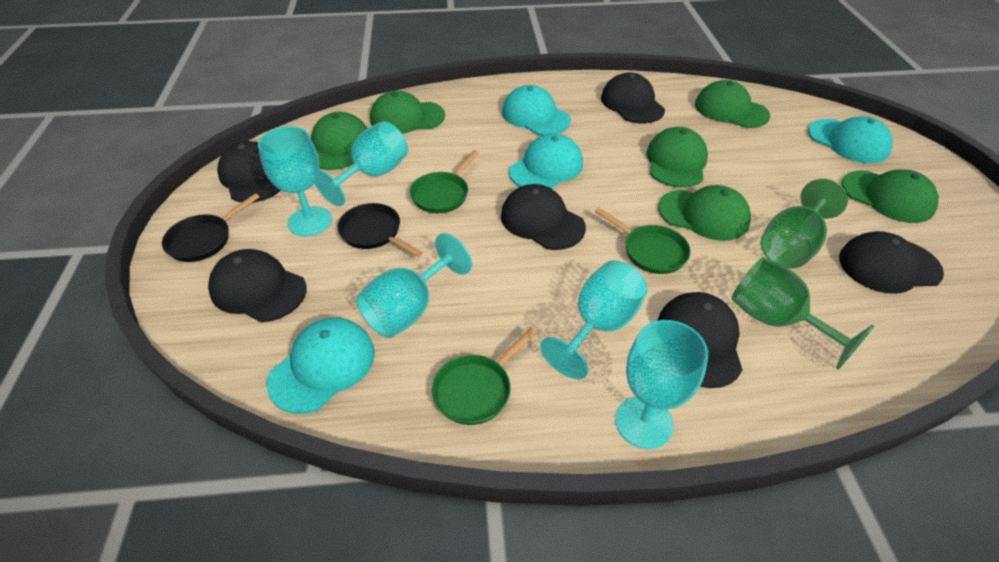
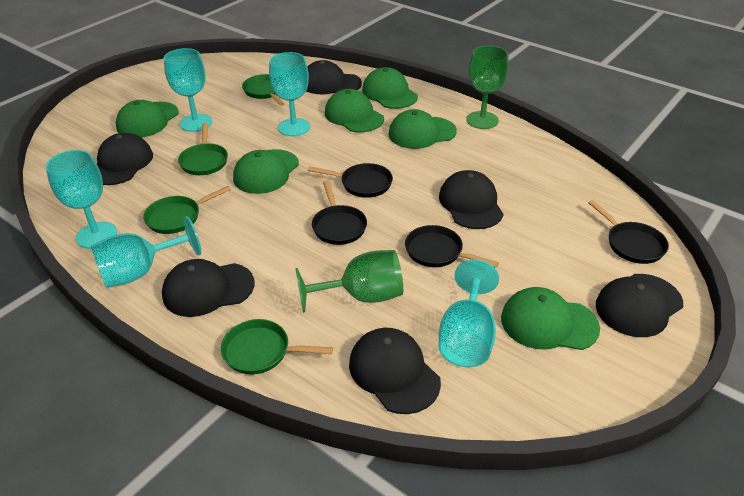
black pan: 2 -> 4
green pan: 3 -> 4
turquoise cap: 4 -> 0

